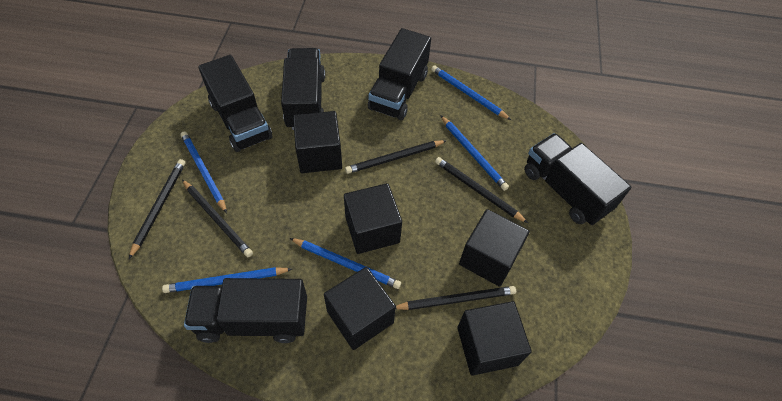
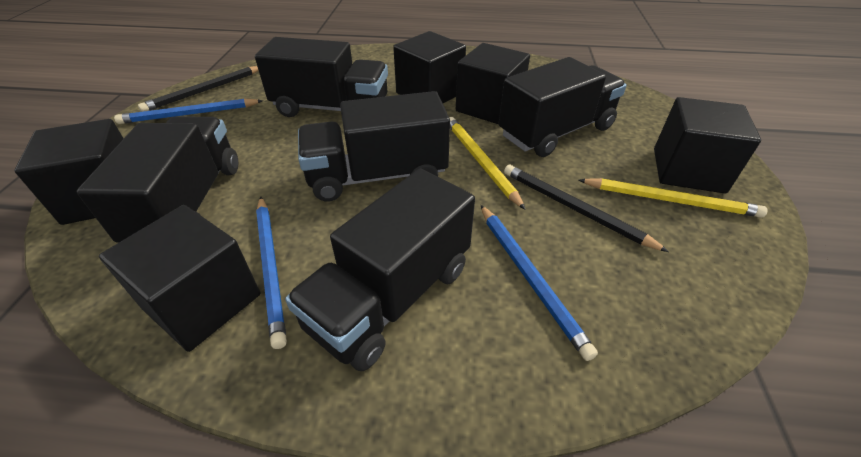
black pencil: 5 -> 2
blue pencil: 5 -> 3
yellow pencil: 0 -> 2

